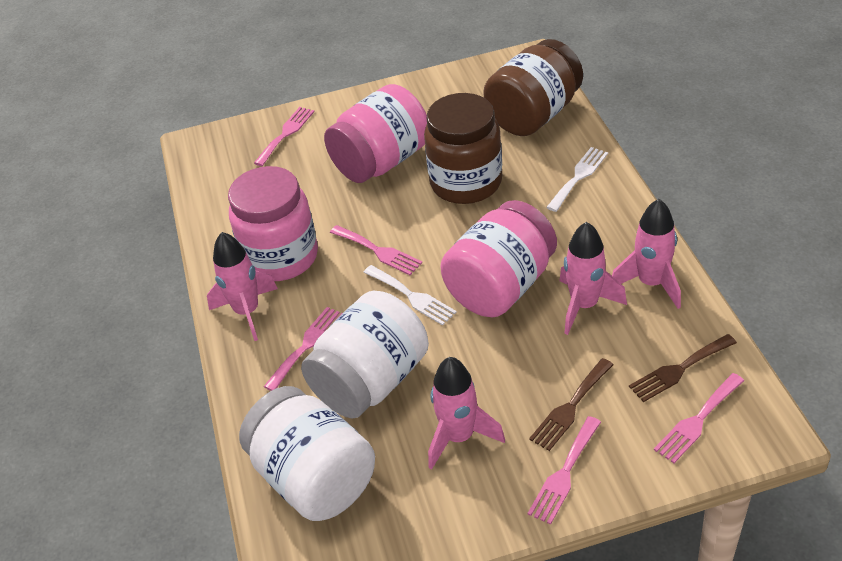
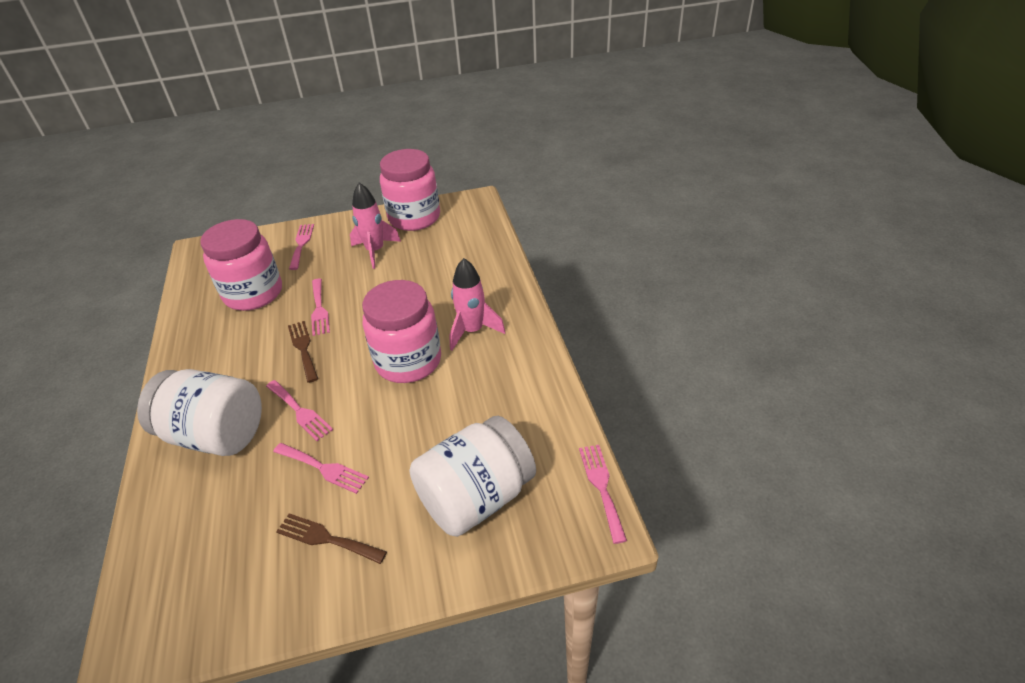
brown jar: 2 -> 0
pink rocket: 4 -> 2
white fork: 2 -> 0

